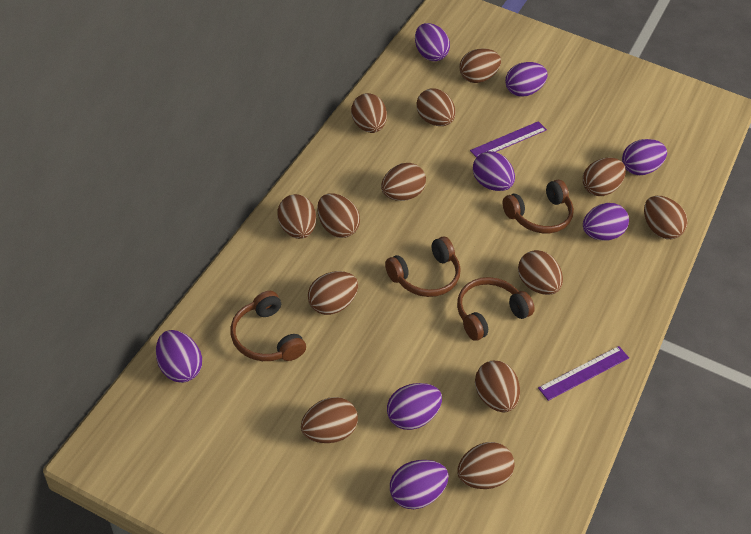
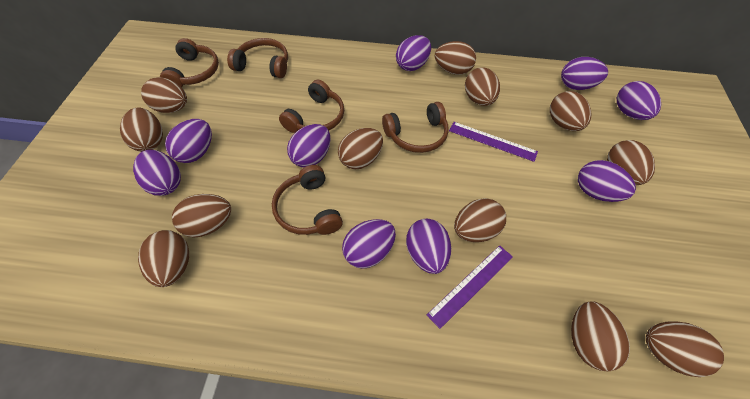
brown egg: 13 -> 12
brown headphones: 4 -> 5
purple egg: 8 -> 9

